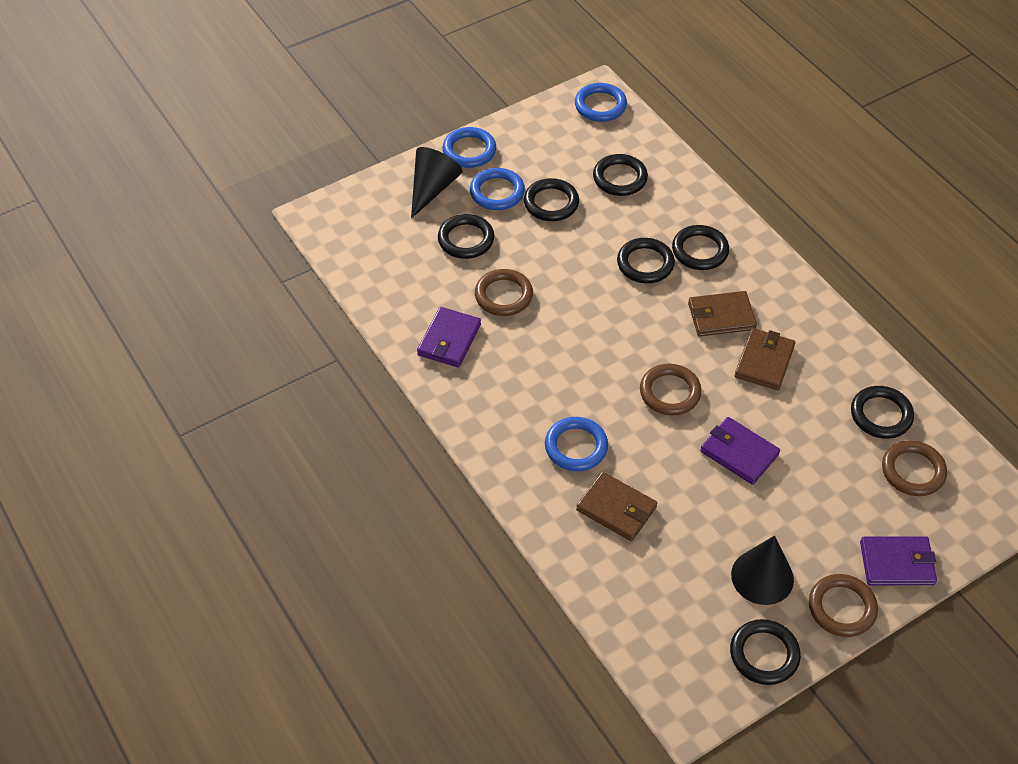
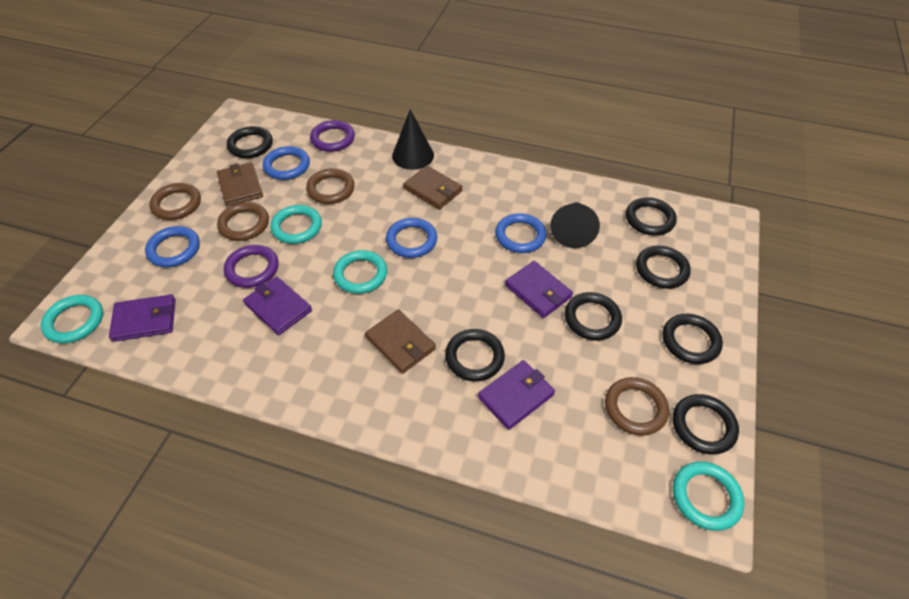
purple ring: 0 -> 2
purple wallet: 3 -> 4
turquoise ring: 0 -> 4

